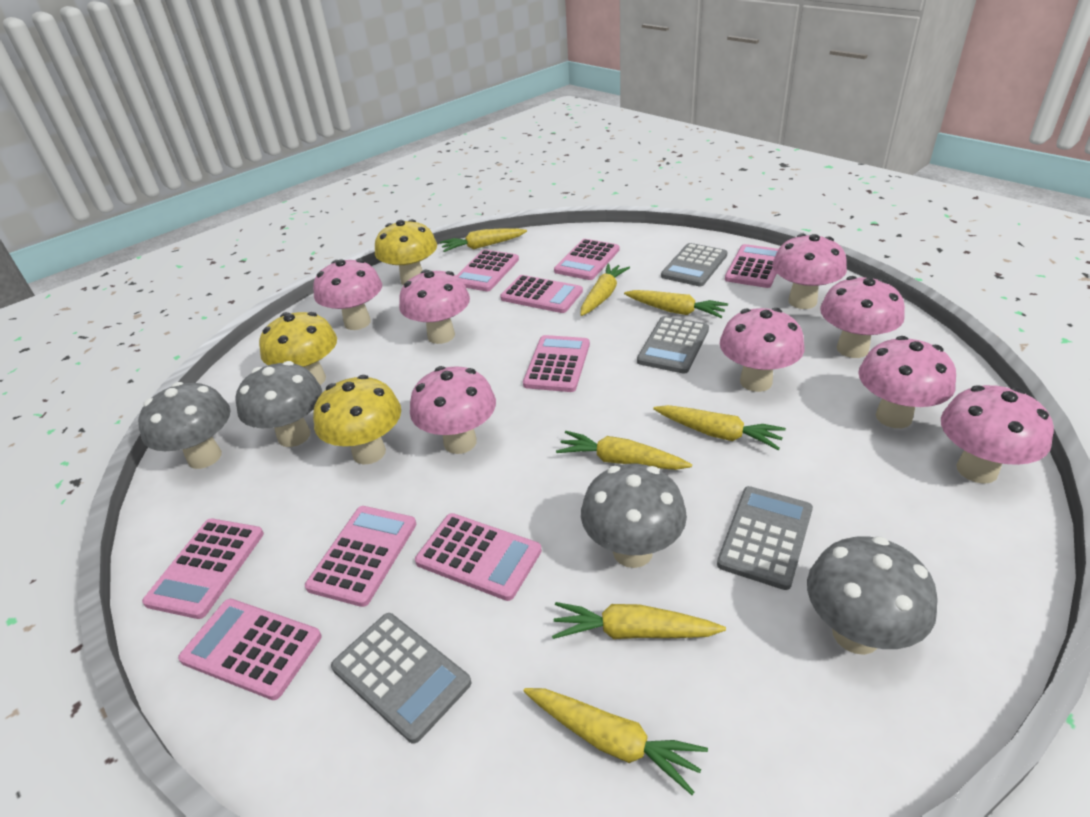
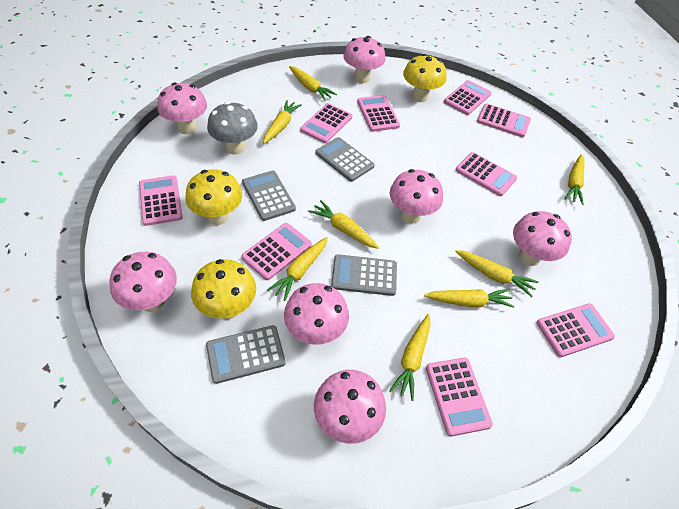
grey mushroom: 4 -> 1
pink mushroom: 8 -> 7
yellow carrot: 7 -> 8

